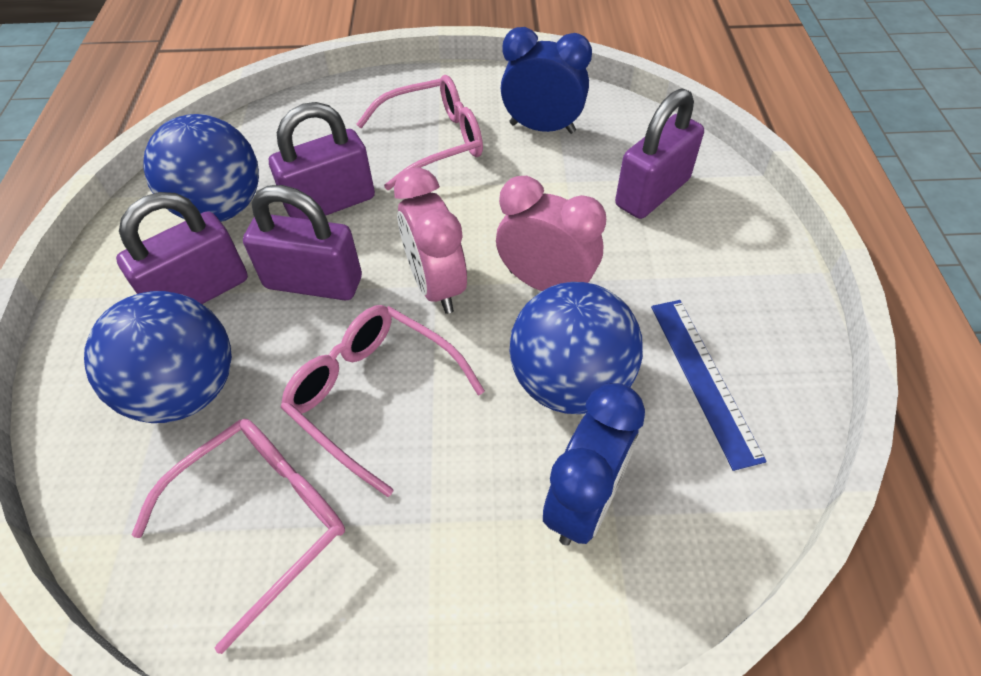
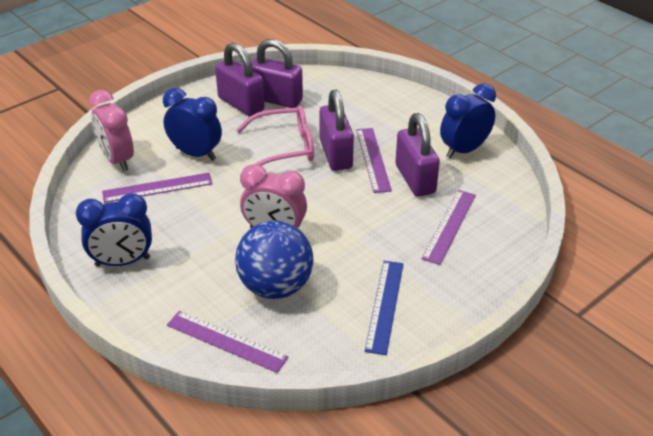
blue ball: 3 -> 1
blue clock: 2 -> 3
pink glasses: 3 -> 1
purple ruler: 0 -> 4

